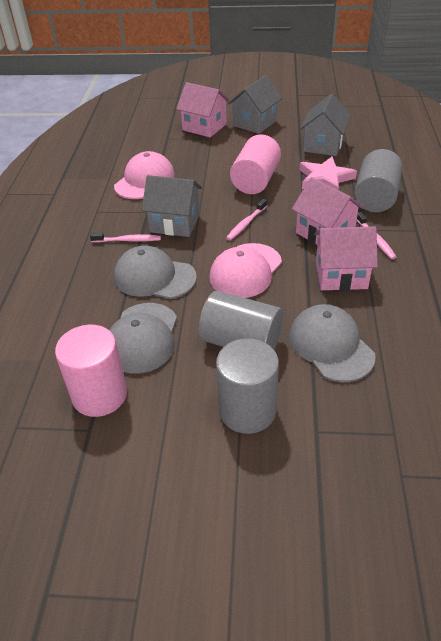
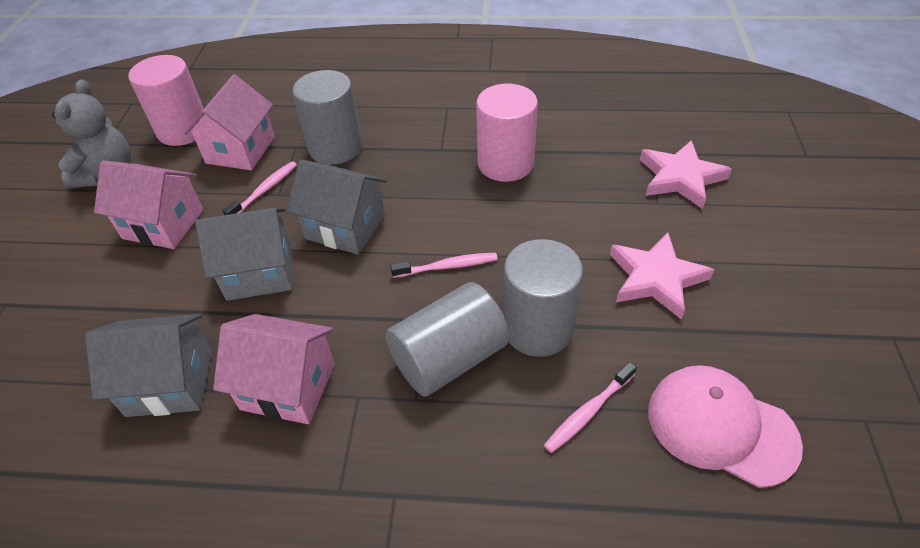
grey cap: 3 -> 0
grey teddy bear: 0 -> 1
pink cap: 2 -> 1
pink star: 1 -> 2

